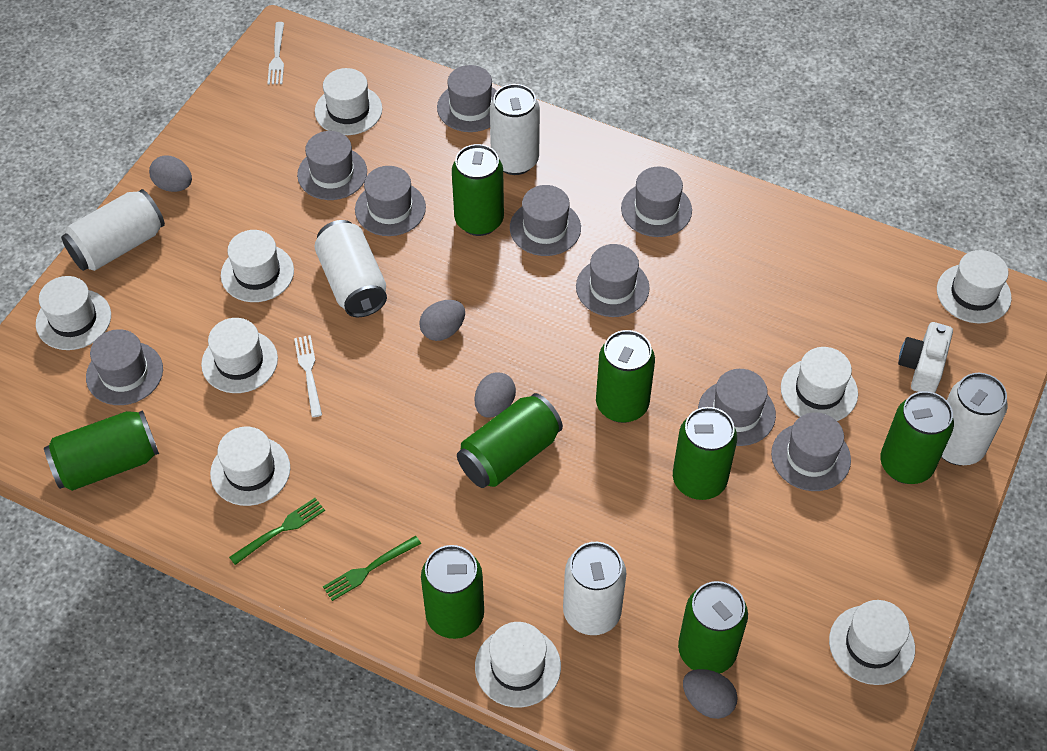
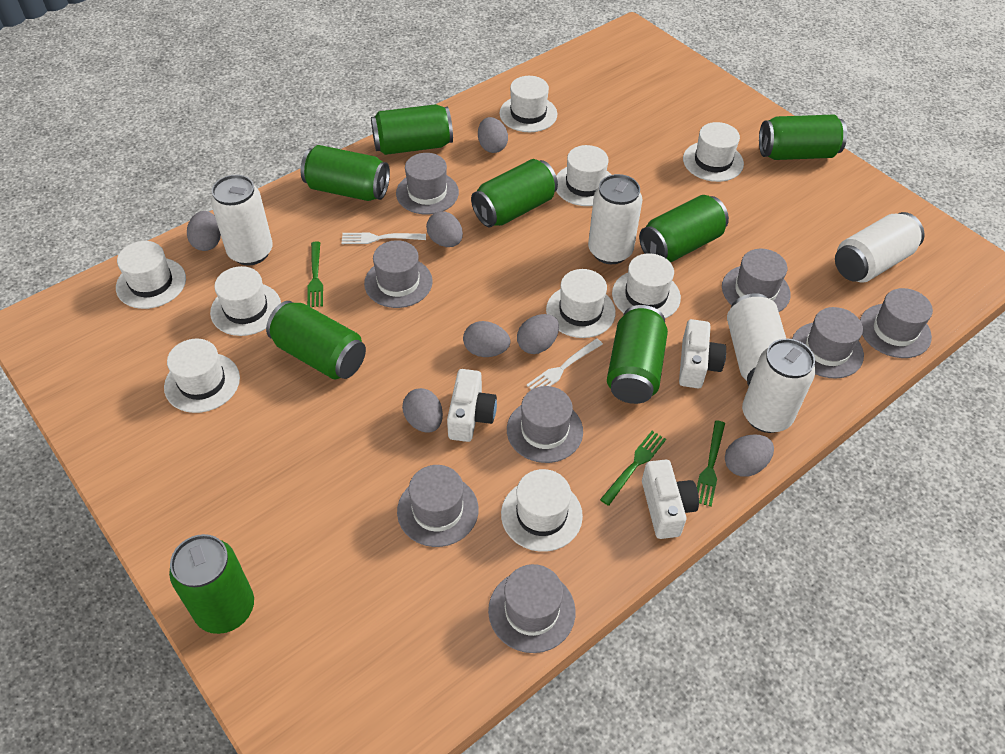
green fork: 2 -> 3
grey egg: 4 -> 7
grey hat: 9 -> 8
white camera: 1 -> 3

